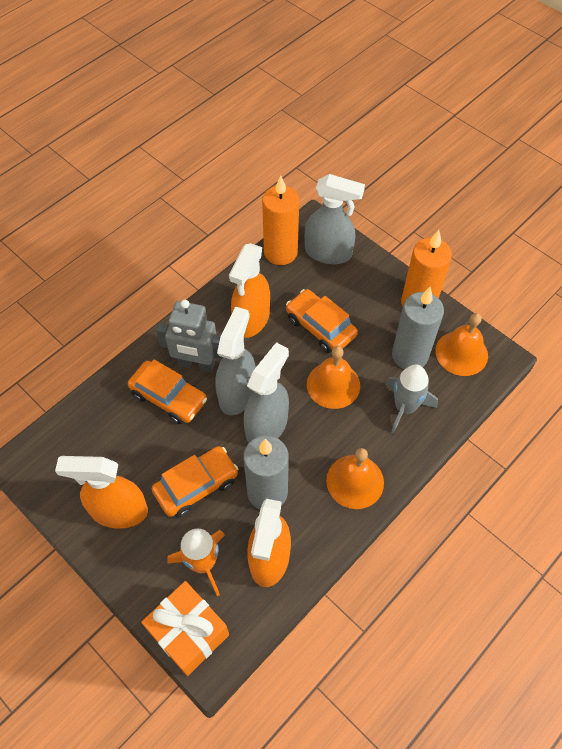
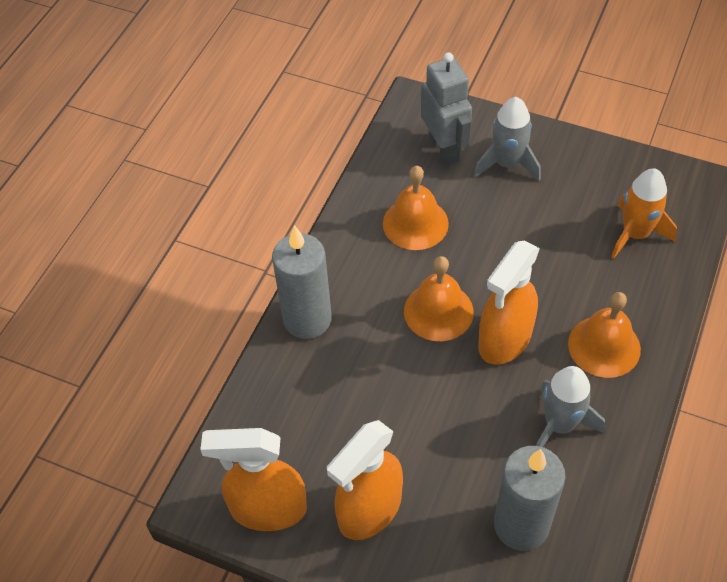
grey rocket: 1 -> 2
grey spray bottle: 3 -> 0
orange candle: 2 -> 0
orange car: 3 -> 0
orange gift: 1 -> 0

